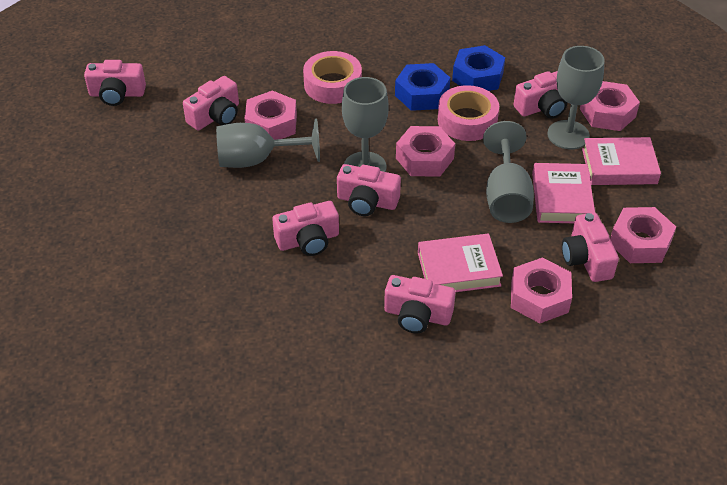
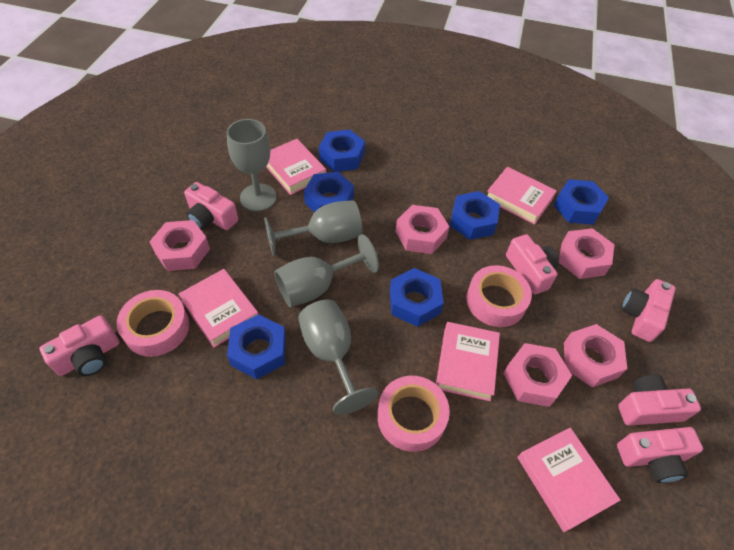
blue nut: 2 -> 6
pink book: 3 -> 5
pink camera: 7 -> 6
pink tape: 2 -> 3

